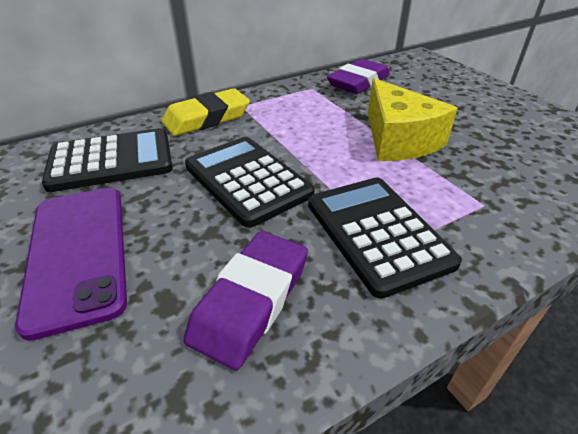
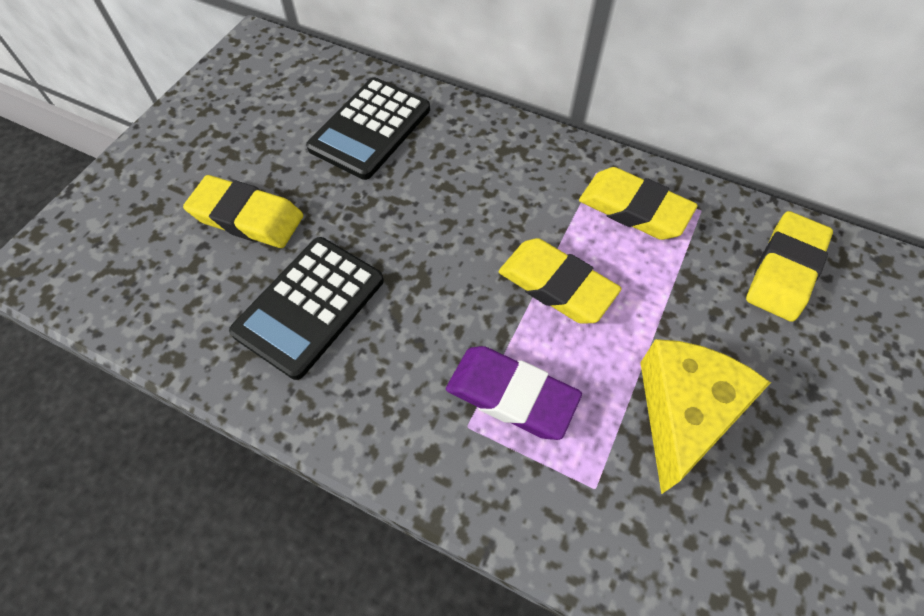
black calculator: 3 -> 2
purple eraser: 2 -> 1
purple phone: 1 -> 0
yellow eraser: 1 -> 4

